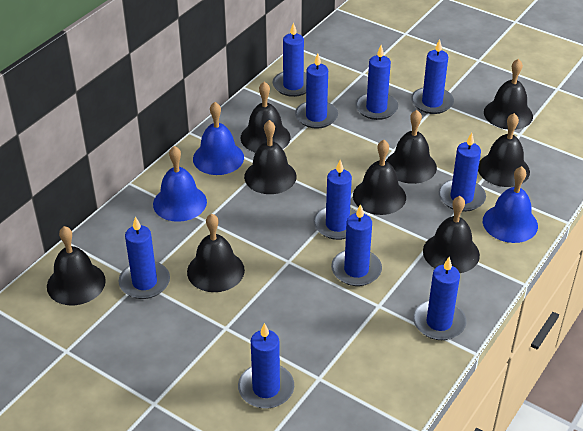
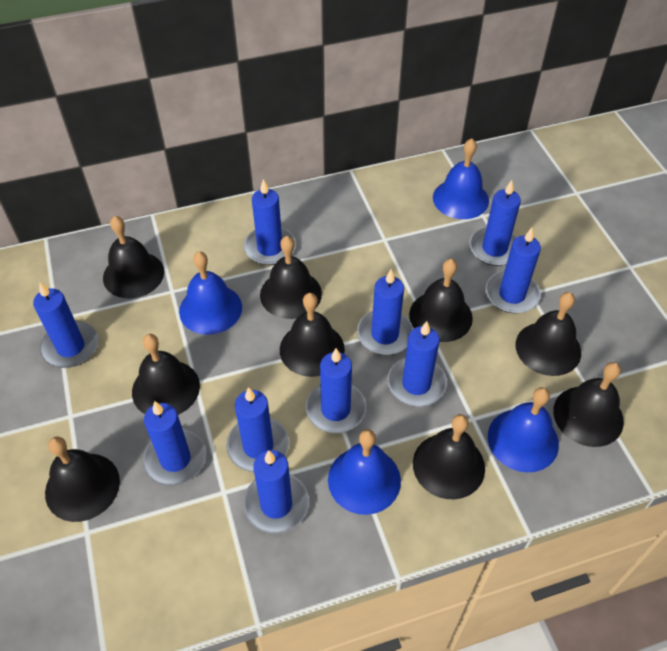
blue bell: 3 -> 4

